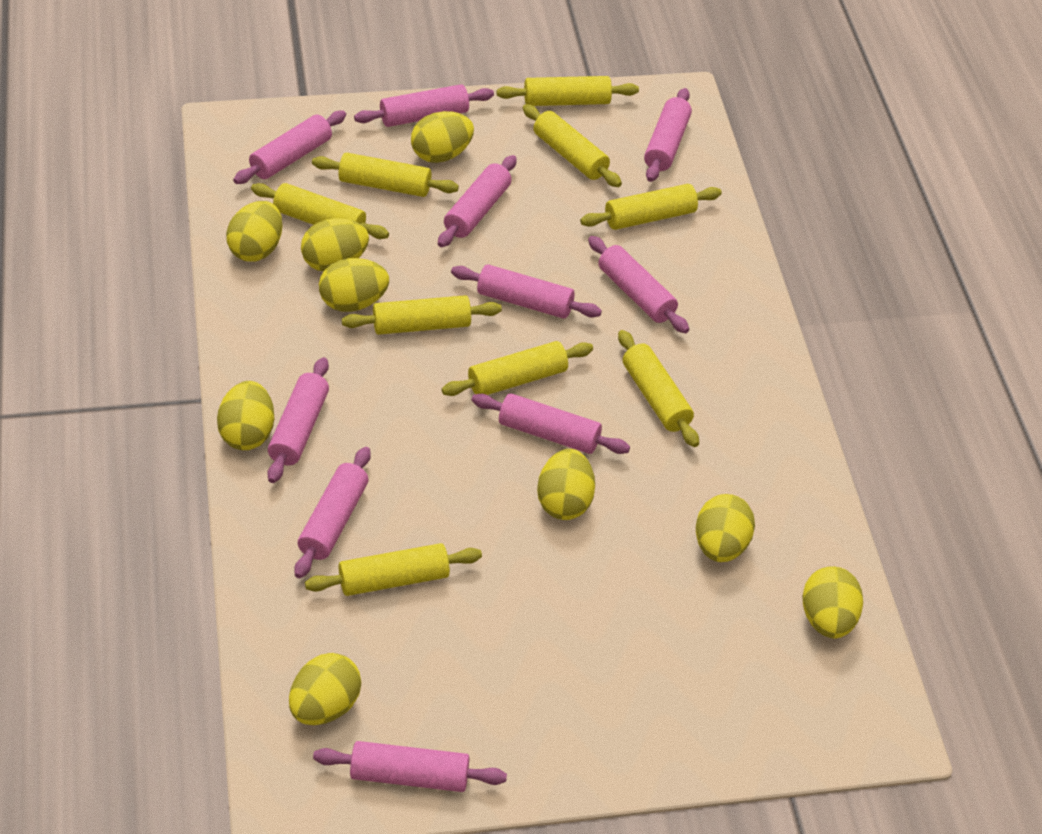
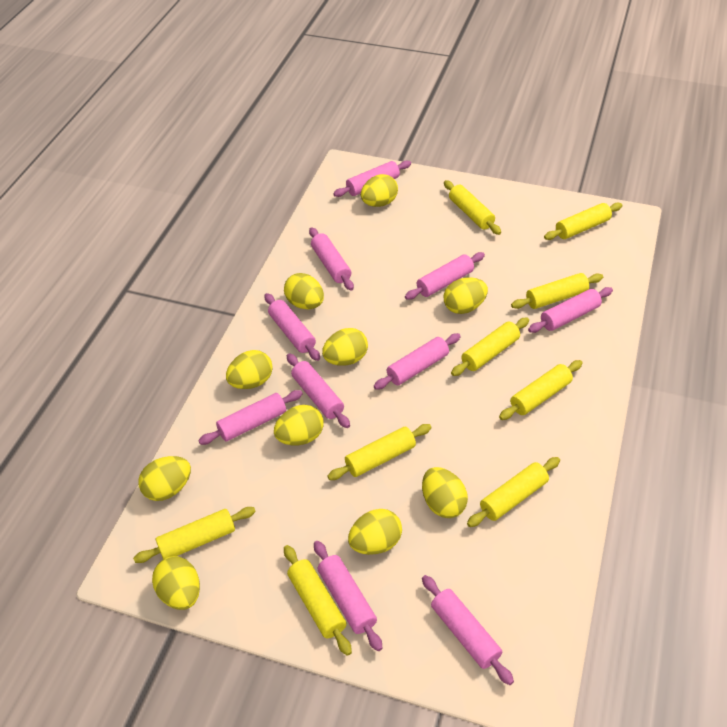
yellow egg: 9 -> 10

